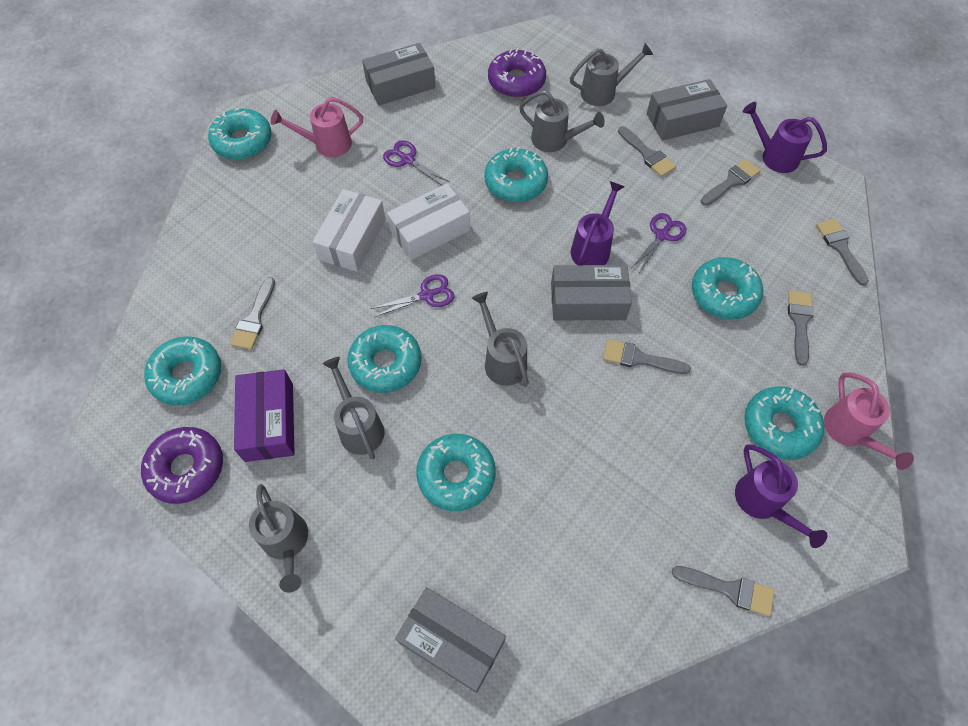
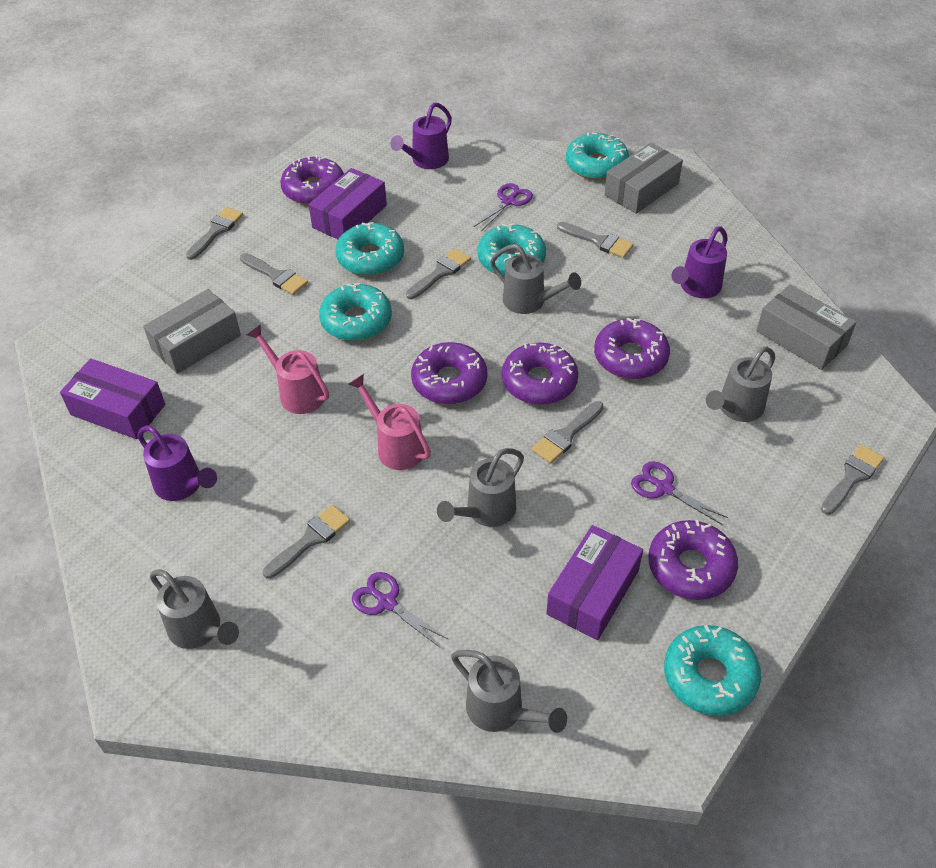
grey box: 4 -> 3
purple box: 1 -> 3
purple donut: 2 -> 5
turquoise donut: 7 -> 5
white box: 2 -> 0

